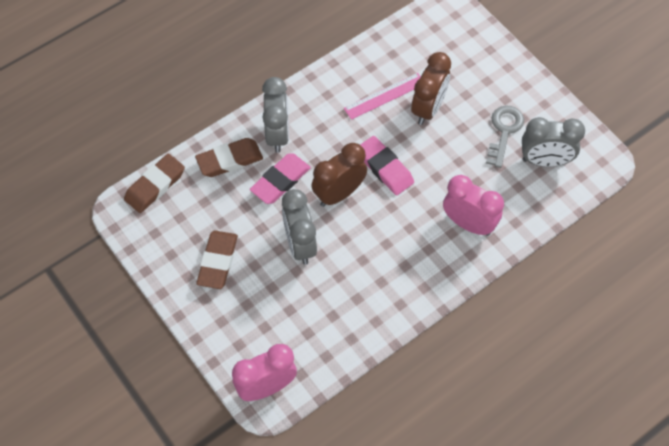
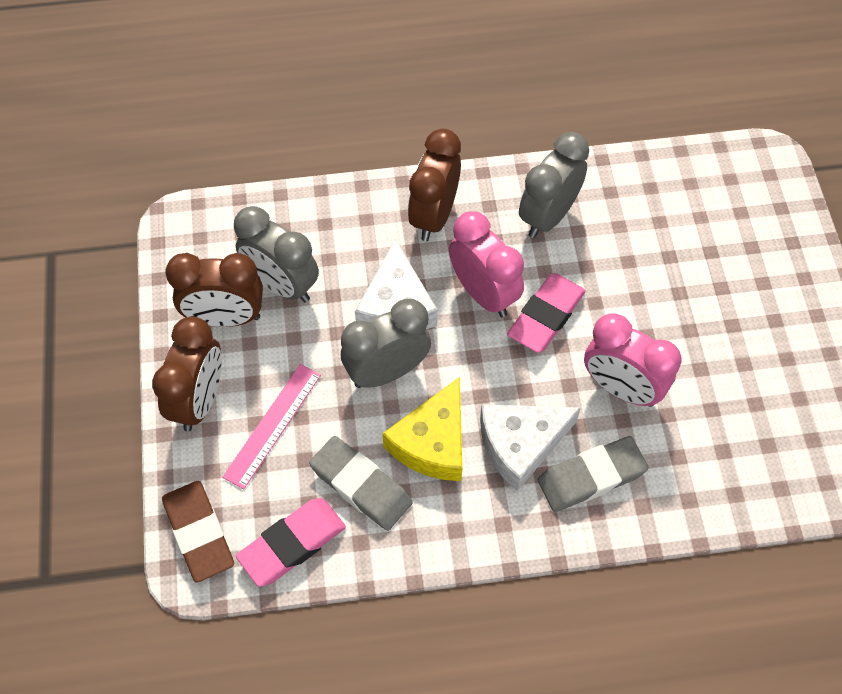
brown clock: 2 -> 3
brown eraser: 3 -> 1
grey eraser: 0 -> 2
grey key: 1 -> 0
white cheese: 0 -> 2
yellow cheese: 0 -> 1

